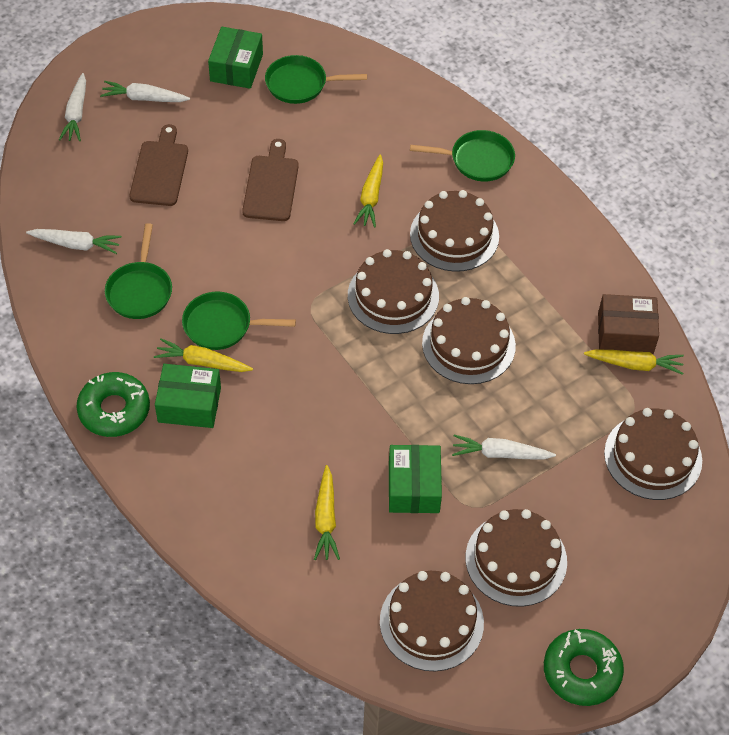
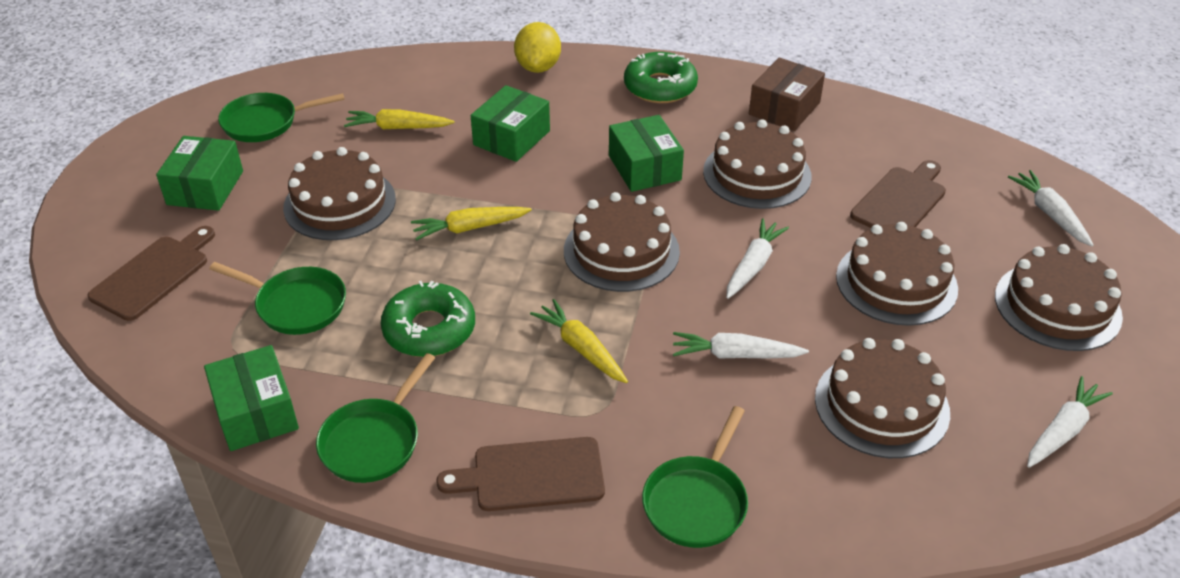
brown cutting board: 2 -> 3
green box: 3 -> 4
yellow carrot: 4 -> 3
yellow lemon: 0 -> 1

